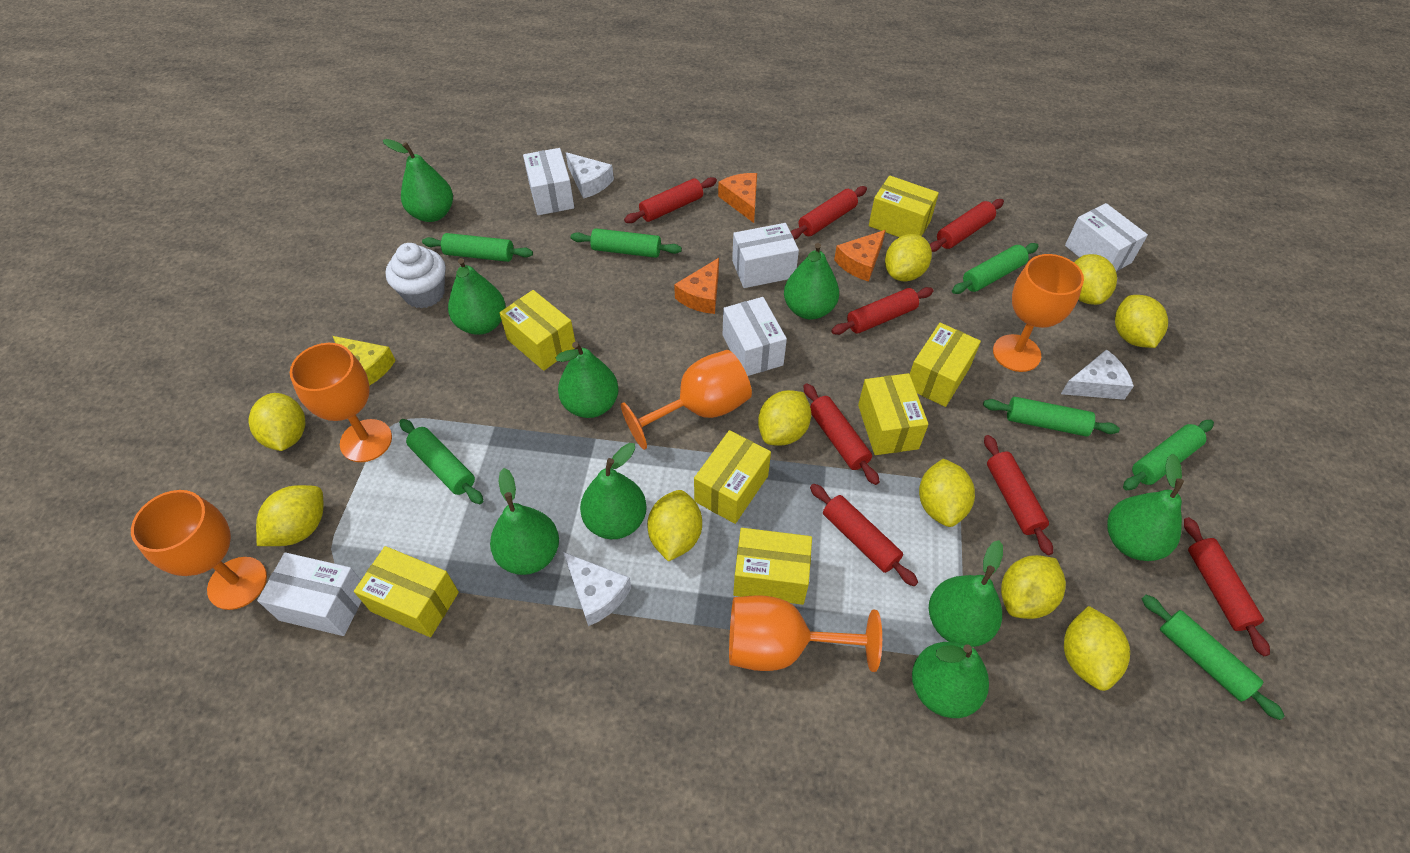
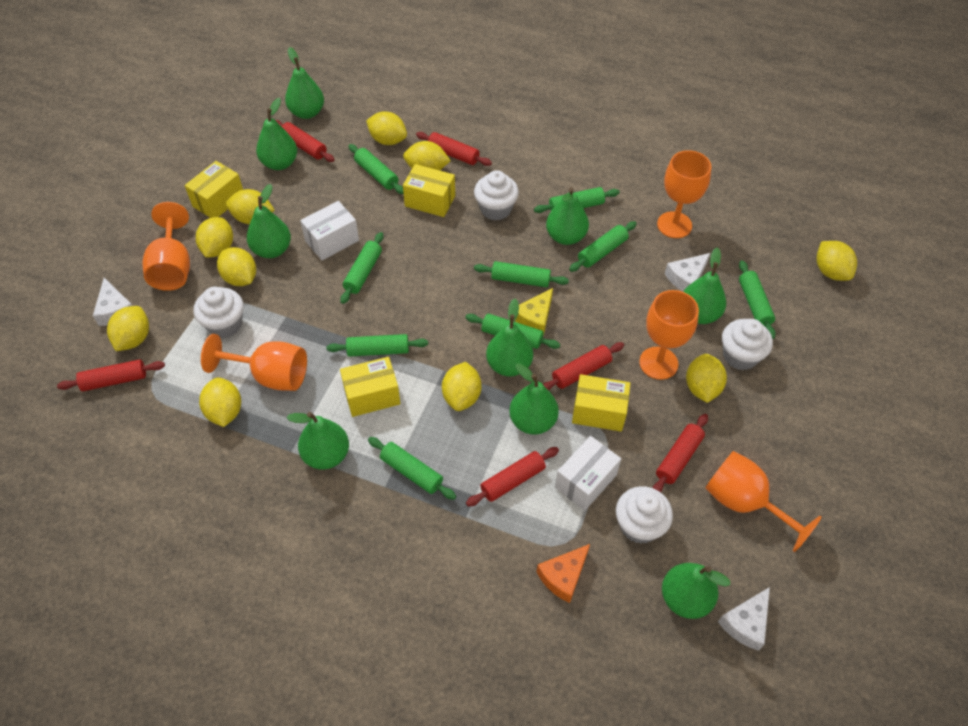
green rolling pin: 7 -> 9
orange cheese: 3 -> 1
red rolling pin: 8 -> 6
white box: 5 -> 2
white cupcake: 1 -> 4
yellow box: 7 -> 4

